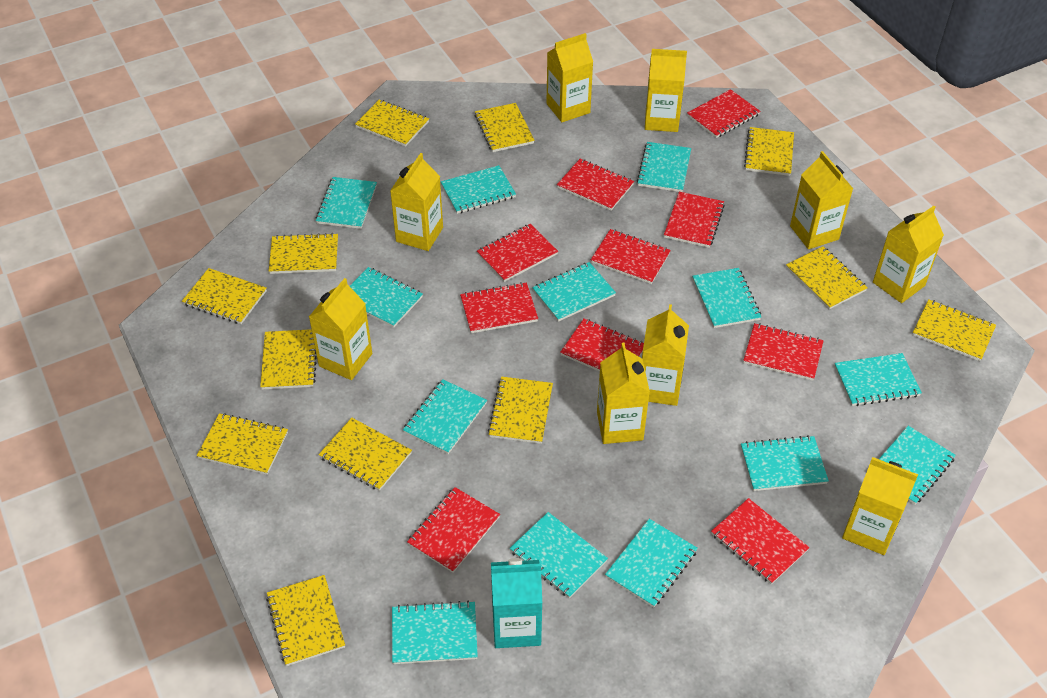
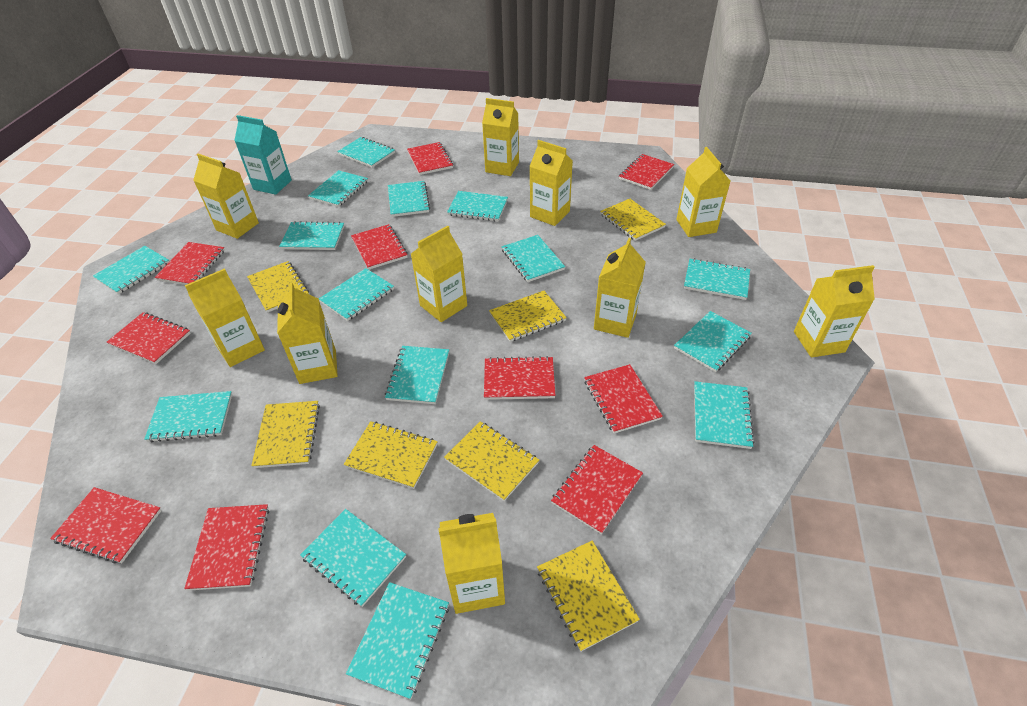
turquoise notebook: 13 -> 15
yellow carton: 9 -> 10
yellow notebook: 12 -> 7

